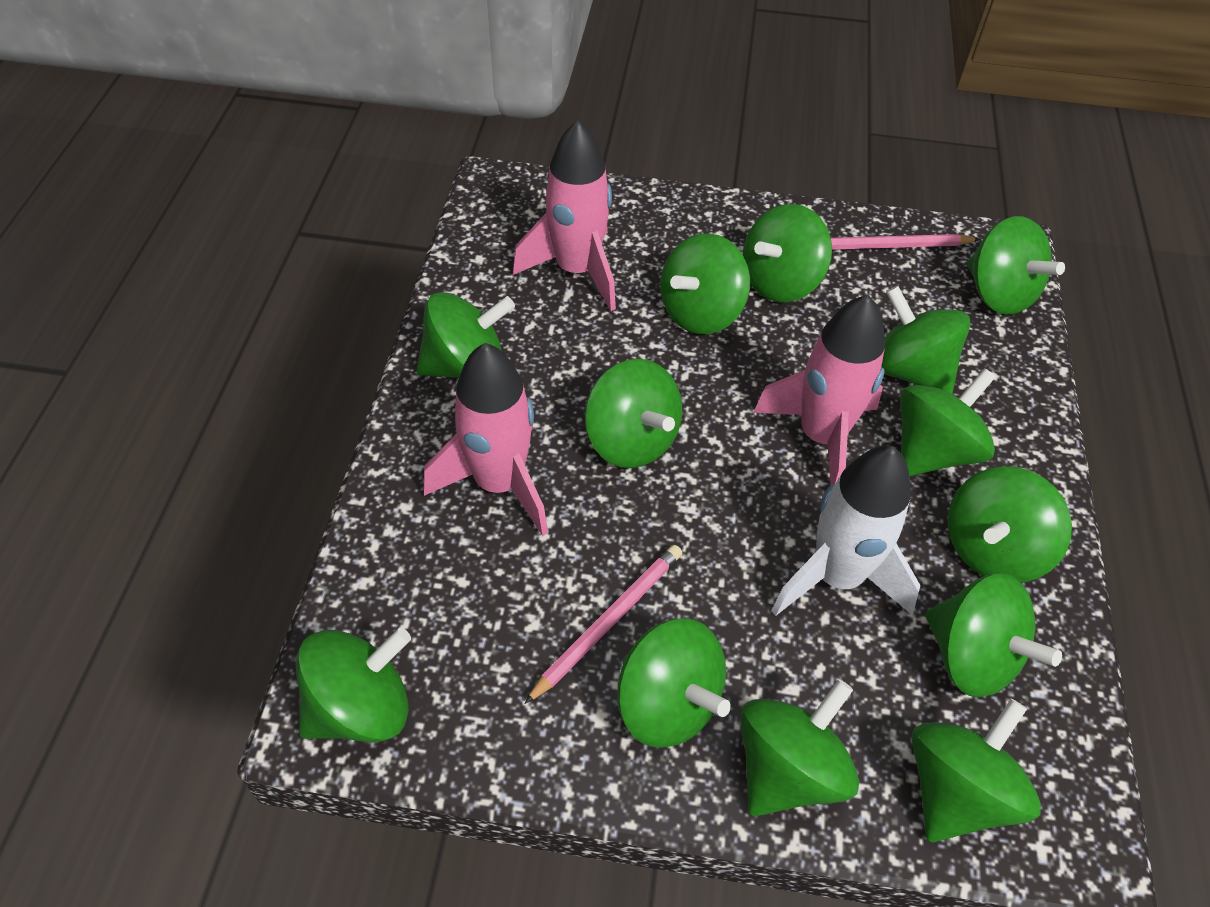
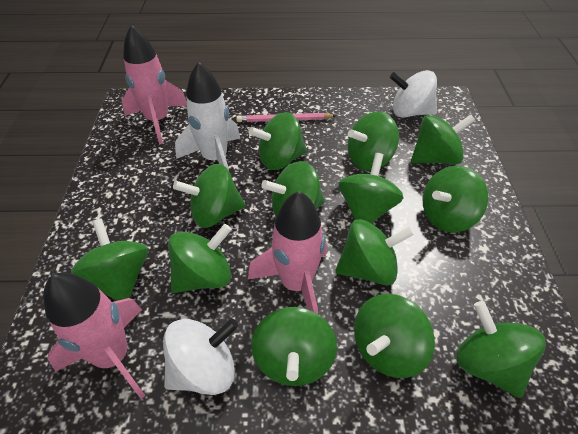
pink pencil: 2 -> 1
white spinning top: 0 -> 2

